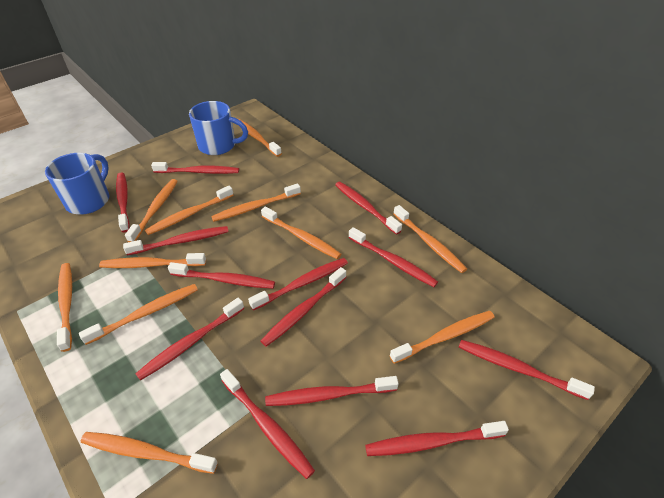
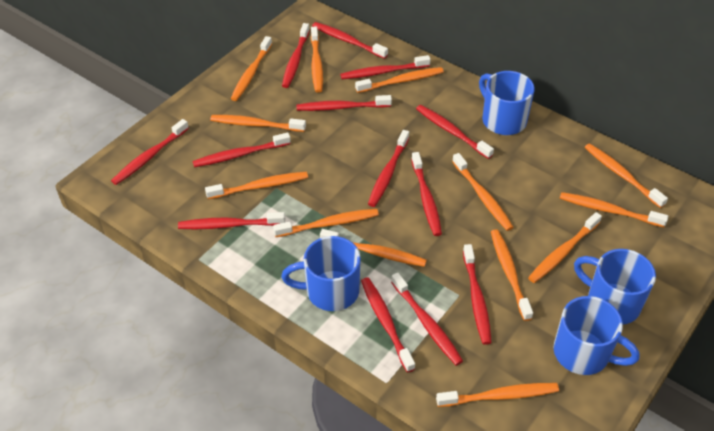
blue mug: 2 -> 4
orange toothbrush: 11 -> 13

